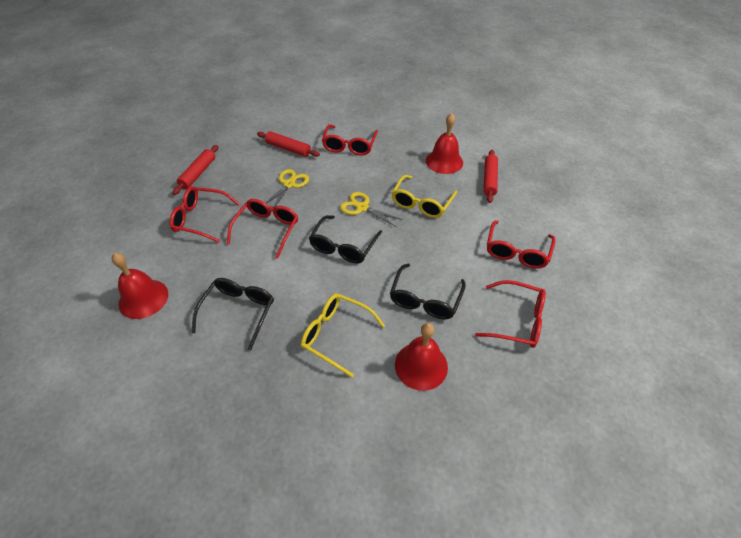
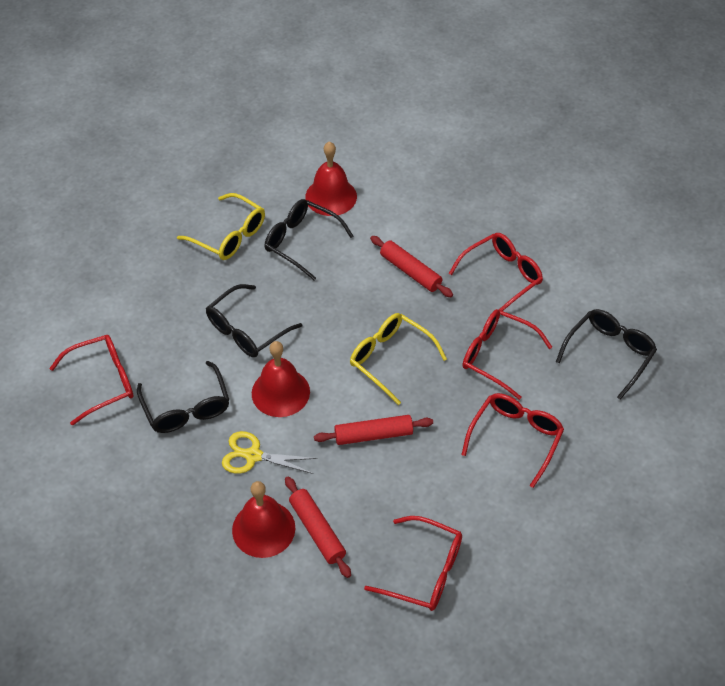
black glasses: 3 -> 4
yellow scissors: 2 -> 1

